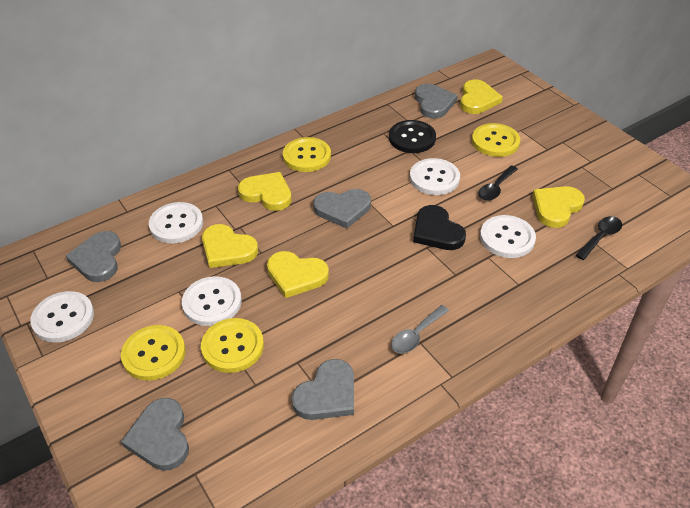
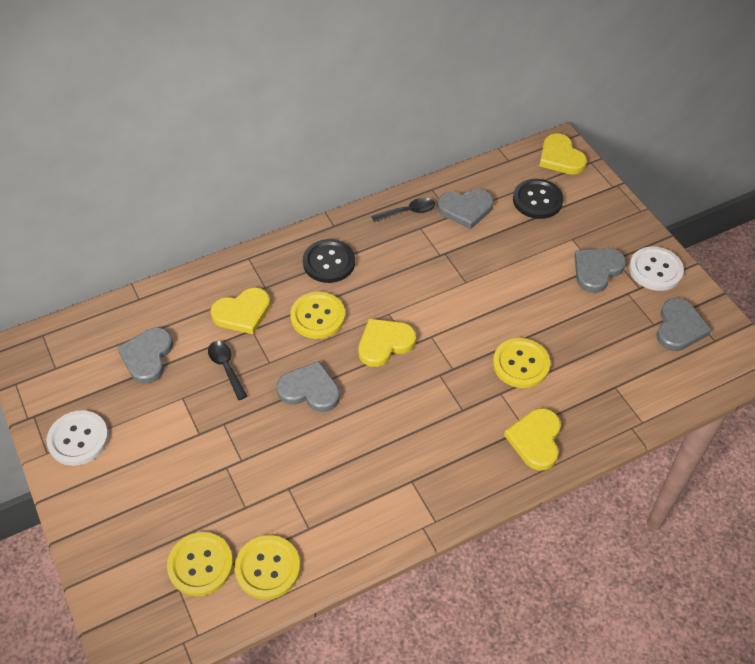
black button: 1 -> 2
black heart: 1 -> 0
grey spoon: 1 -> 0
white button: 5 -> 2
yellow heart: 5 -> 4

